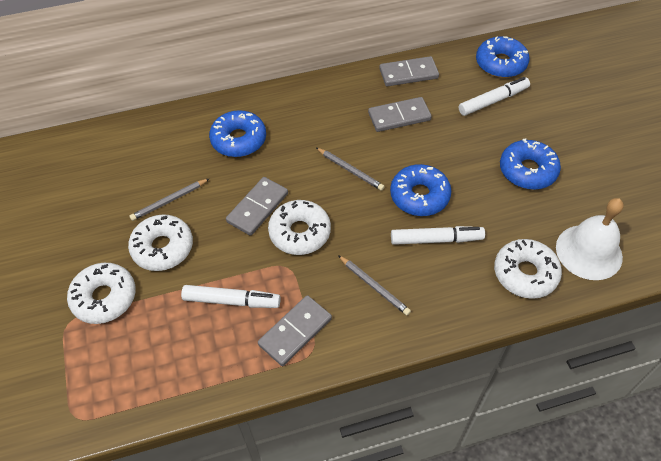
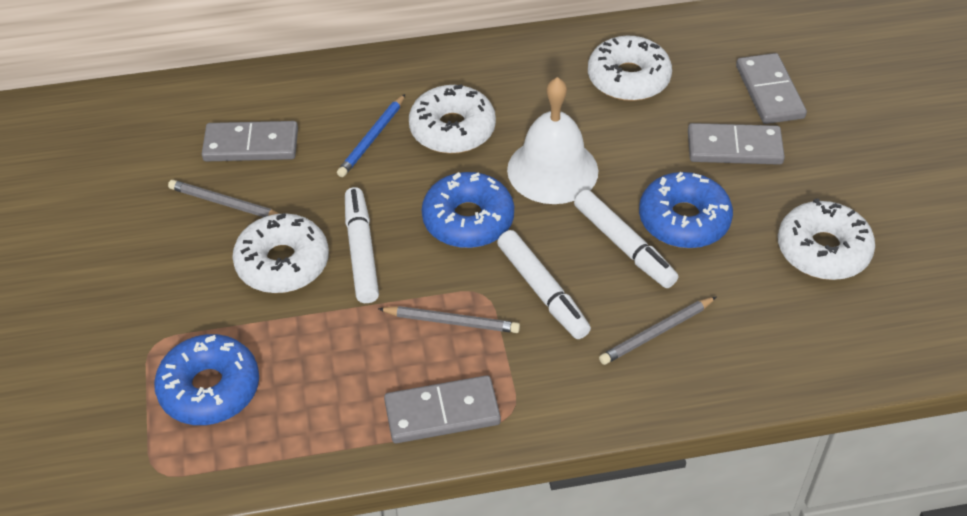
blue donut: 4 -> 3
blue pencil: 0 -> 1

